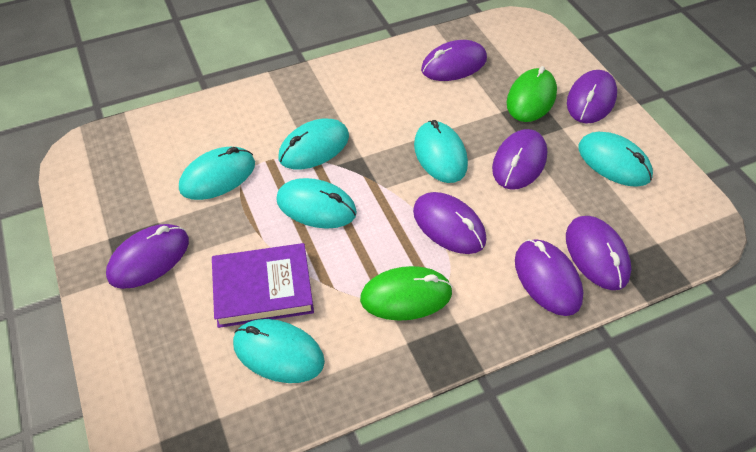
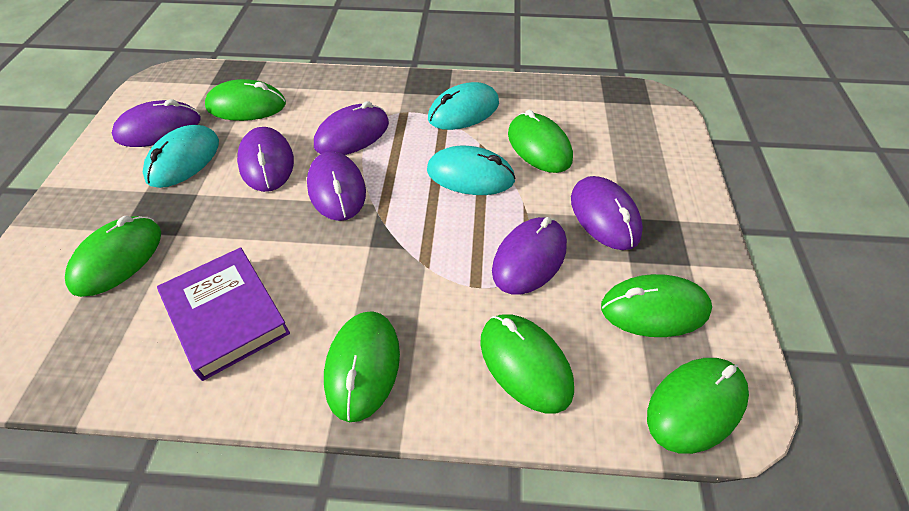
green mouse: 2 -> 7
purple mouse: 7 -> 6
turquoise mouse: 6 -> 3

